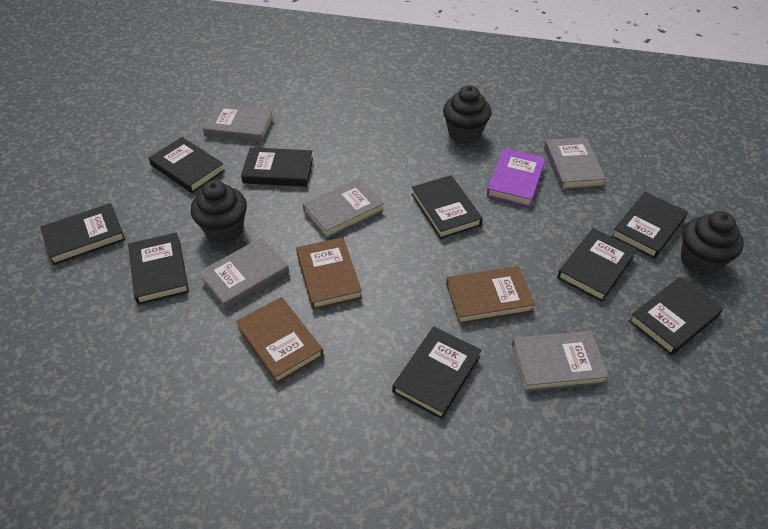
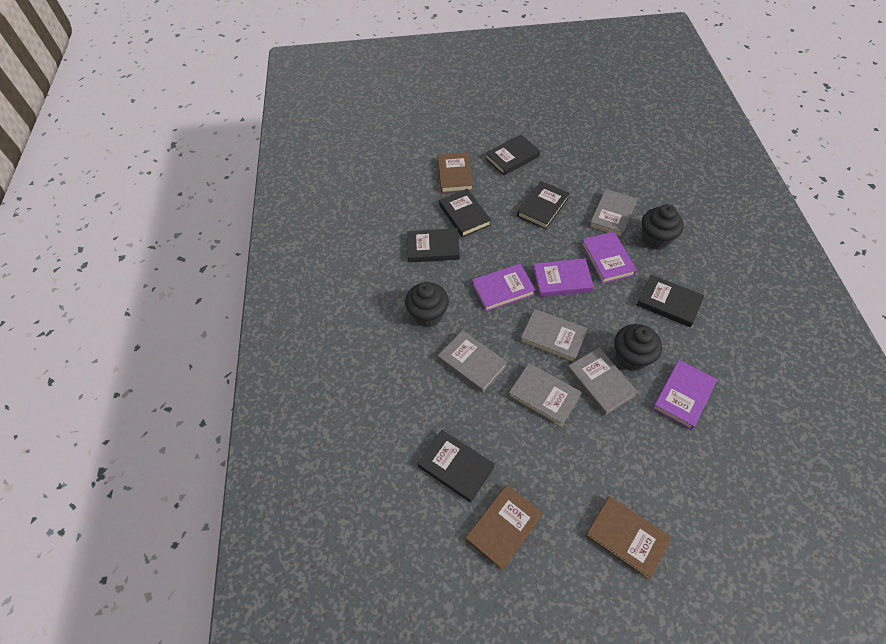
black book: 9 -> 6
purple book: 1 -> 4

